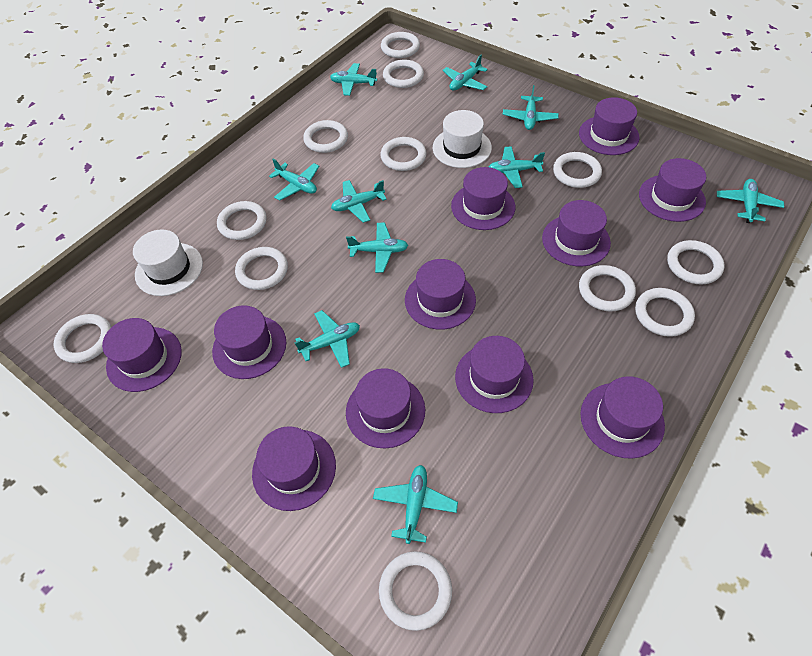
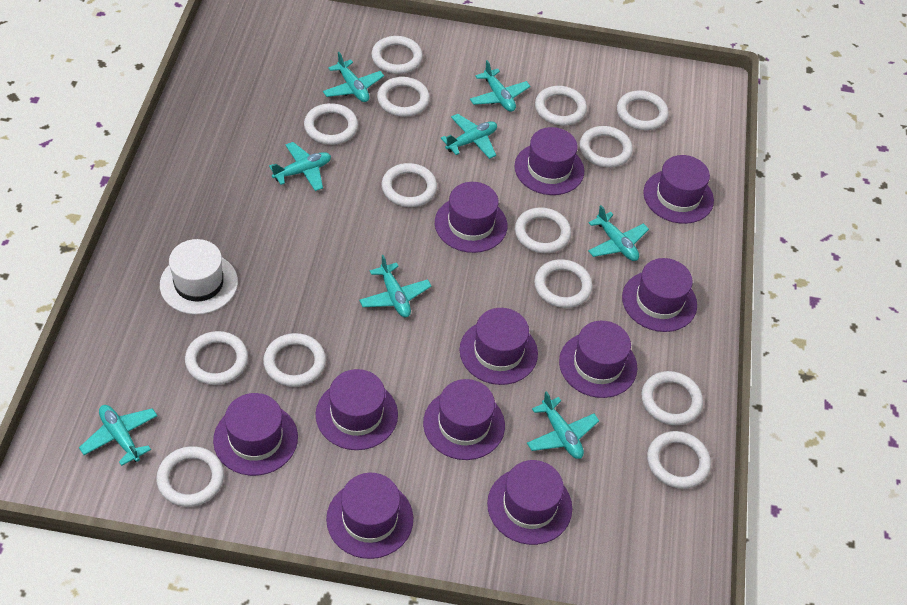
turquoise plane: 10 -> 8
white hat: 2 -> 1
white ring: 12 -> 14

